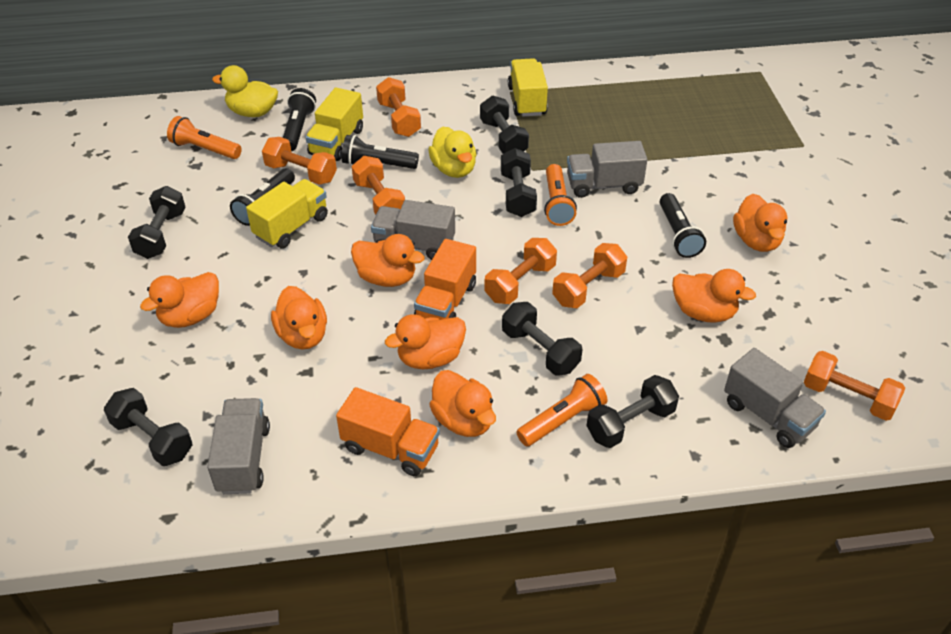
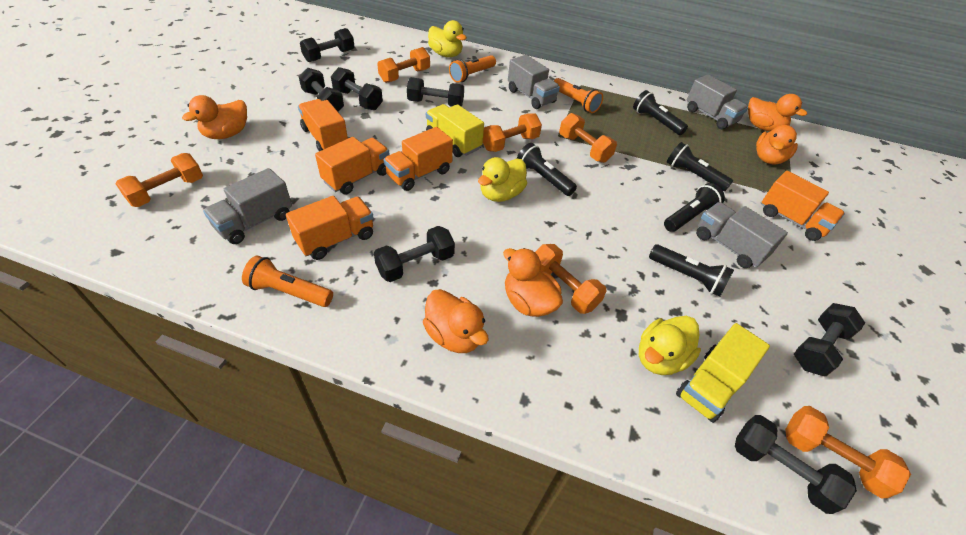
black dumbbell: 6 -> 7
black flashlight: 4 -> 5
orange duck: 7 -> 5
orange truck: 2 -> 5
yellow duck: 2 -> 3
yellow truck: 3 -> 2

